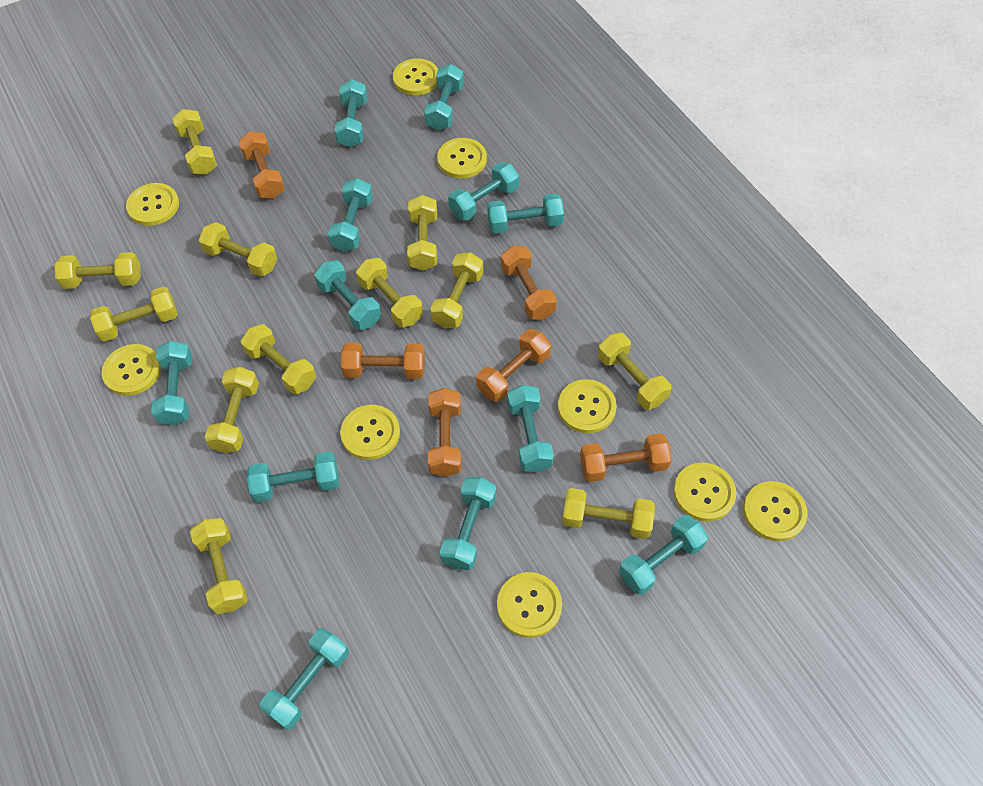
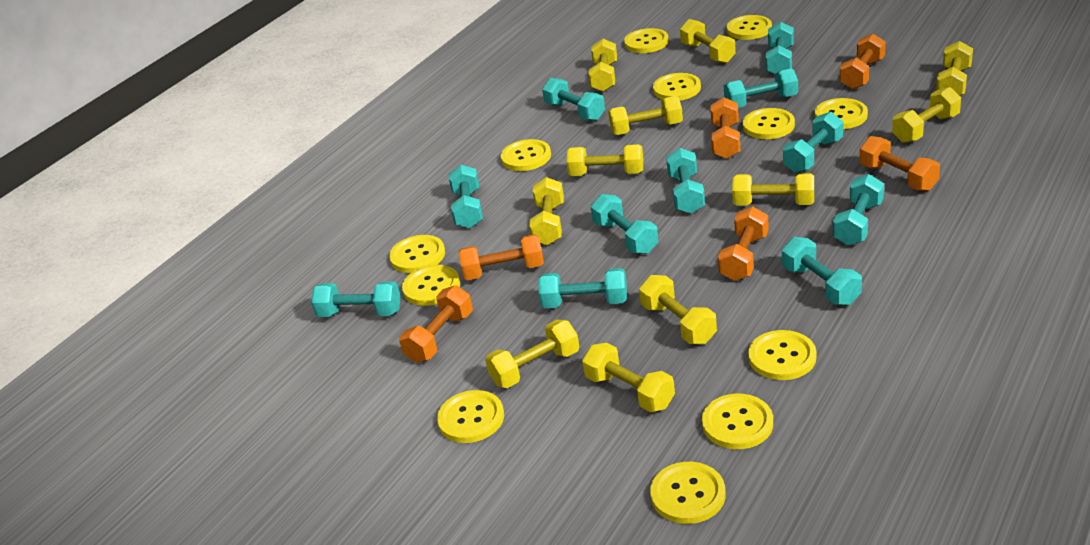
turquoise dumbbell: 12 -> 11
yellow button: 9 -> 12
yellow dumbbell: 12 -> 11

